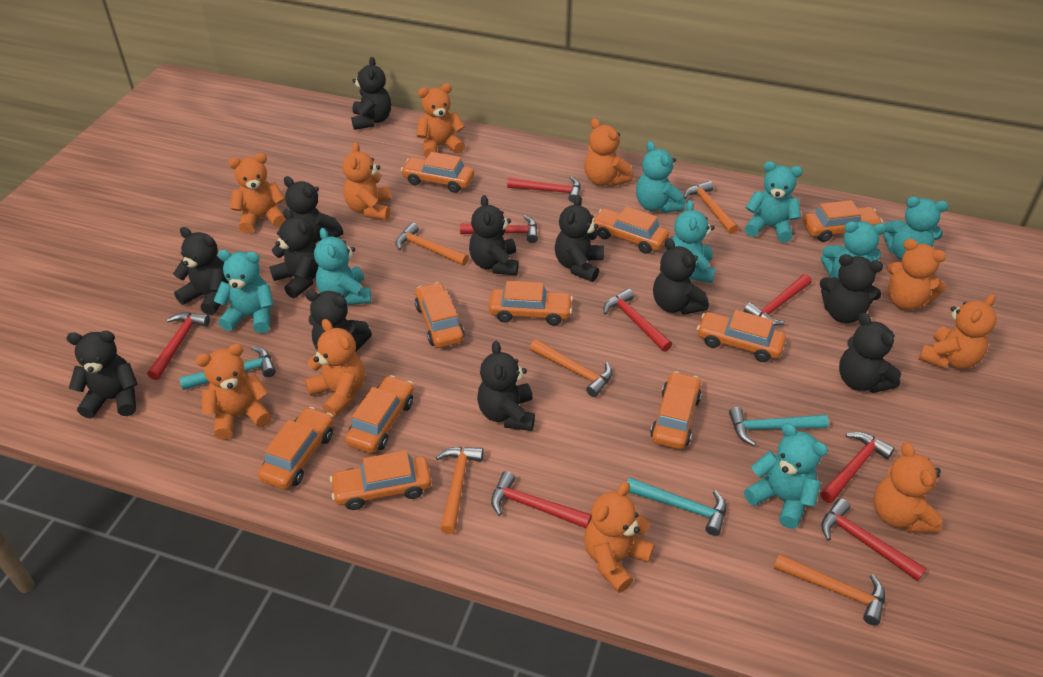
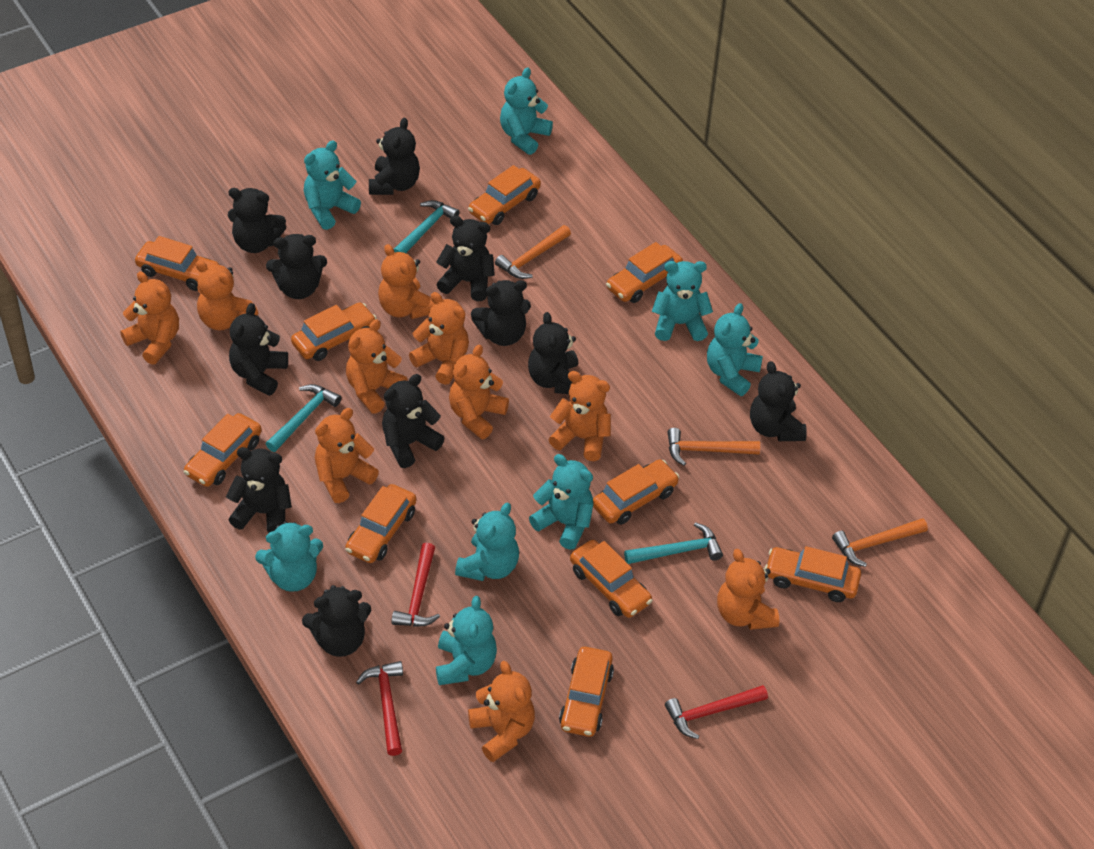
black teddy bear: 12 -> 11
orange hammer: 5 -> 3
red hammer: 8 -> 3

